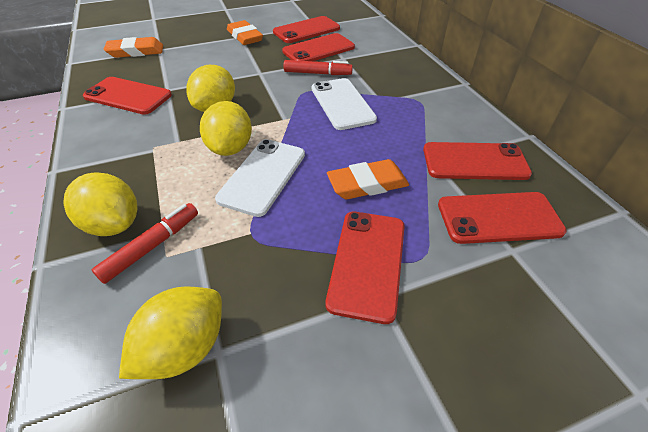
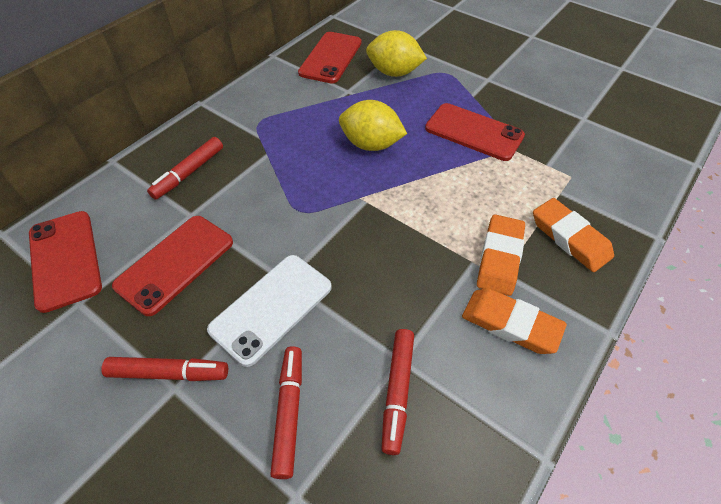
red marker: 2 -> 4
red phone: 6 -> 4
white phone: 2 -> 1
yellow lemon: 4 -> 2

